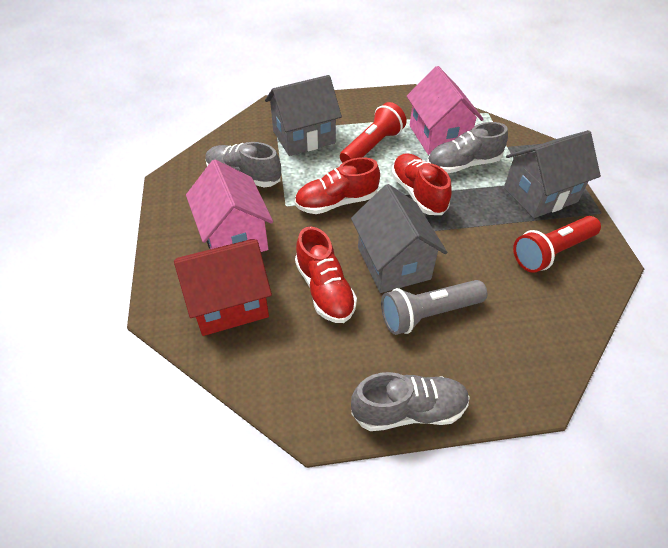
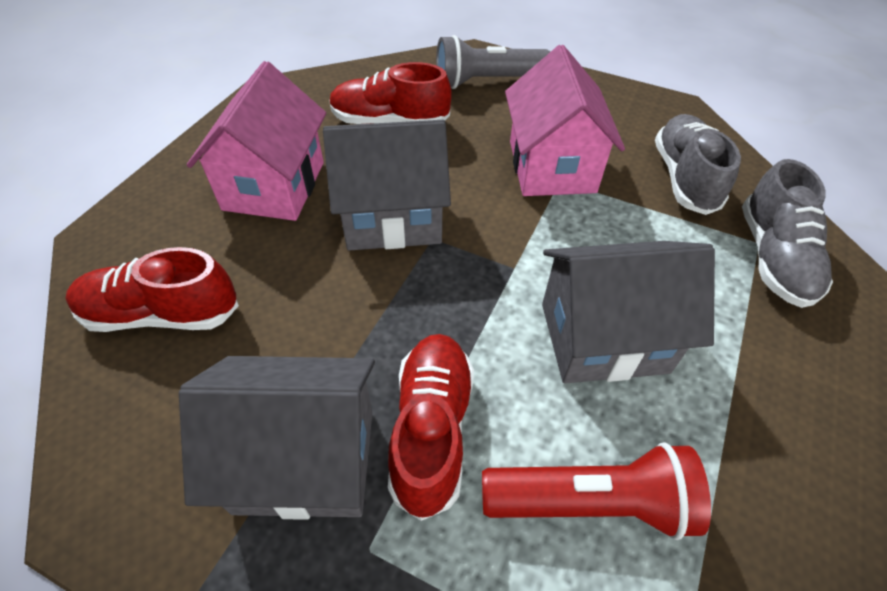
grey shoe: 3 -> 2
red flashlight: 2 -> 1
red house: 1 -> 0

